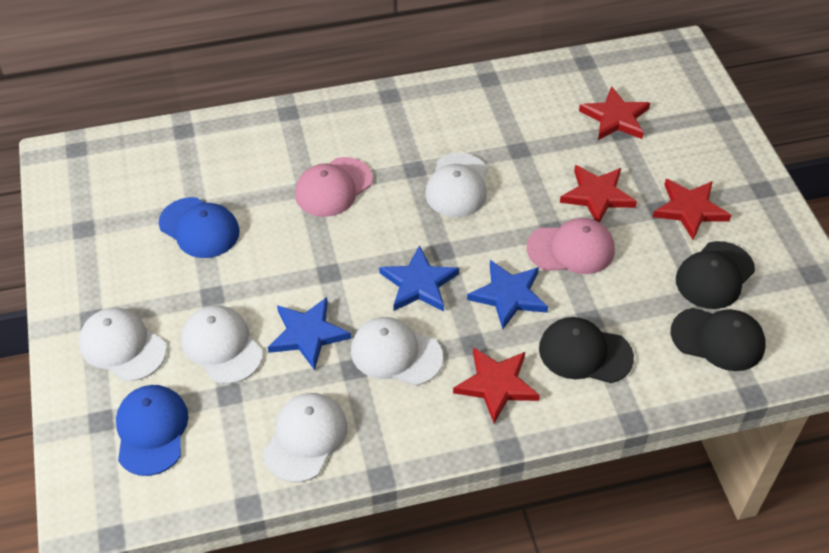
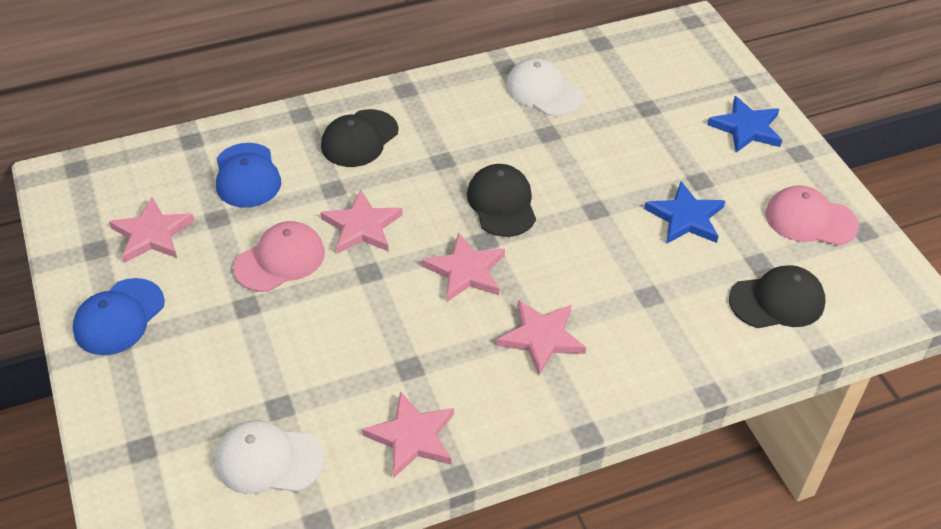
blue star: 3 -> 2
pink star: 0 -> 5
red star: 4 -> 0
white cap: 5 -> 2

